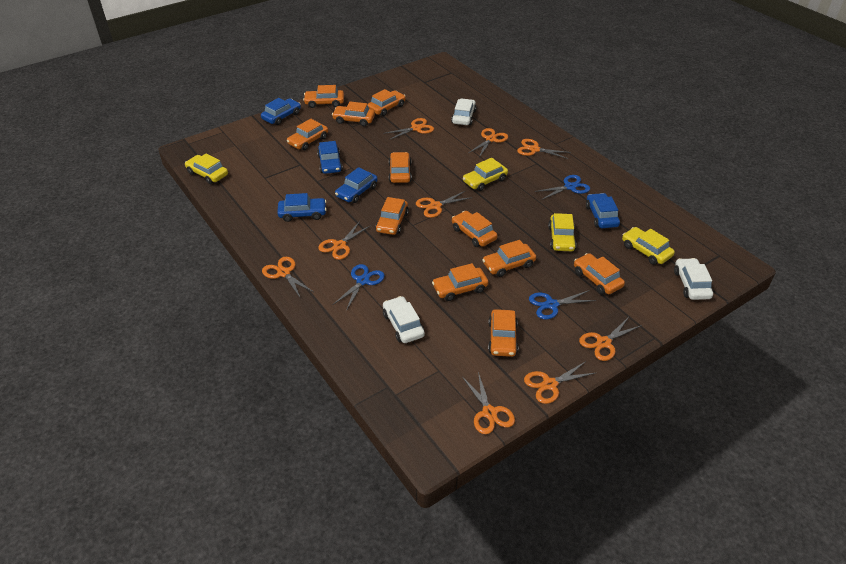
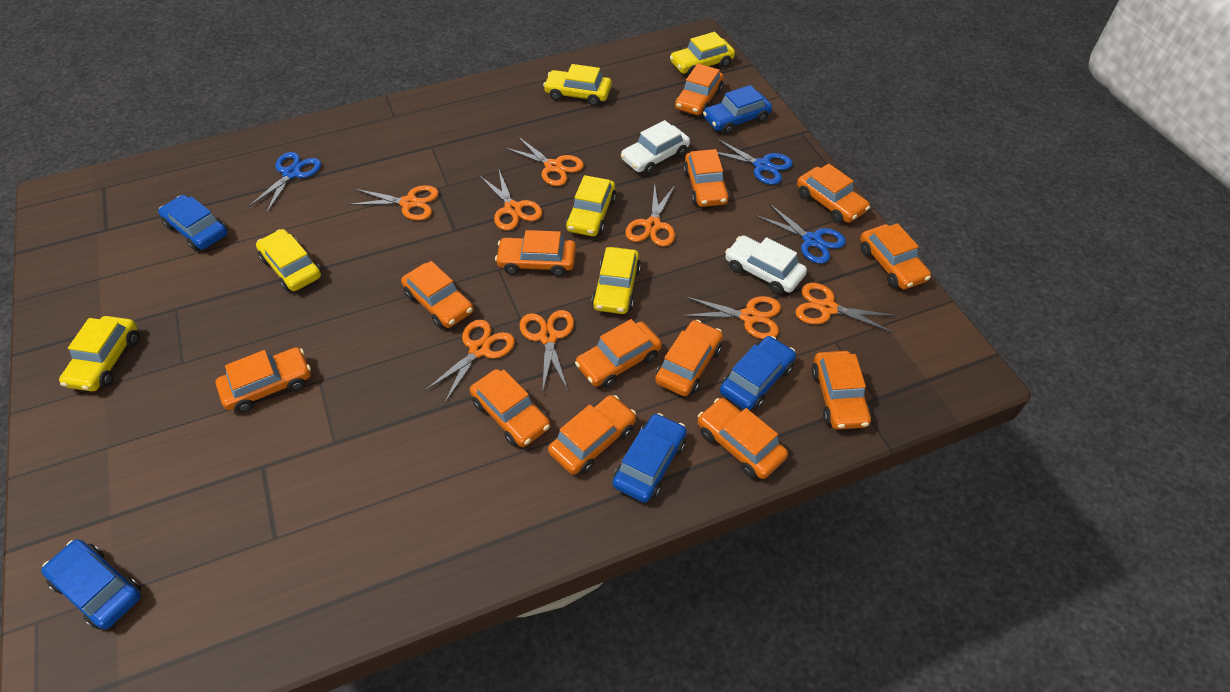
orange car: 11 -> 13
orange scissors: 9 -> 8
white car: 3 -> 2
yellow car: 4 -> 6

